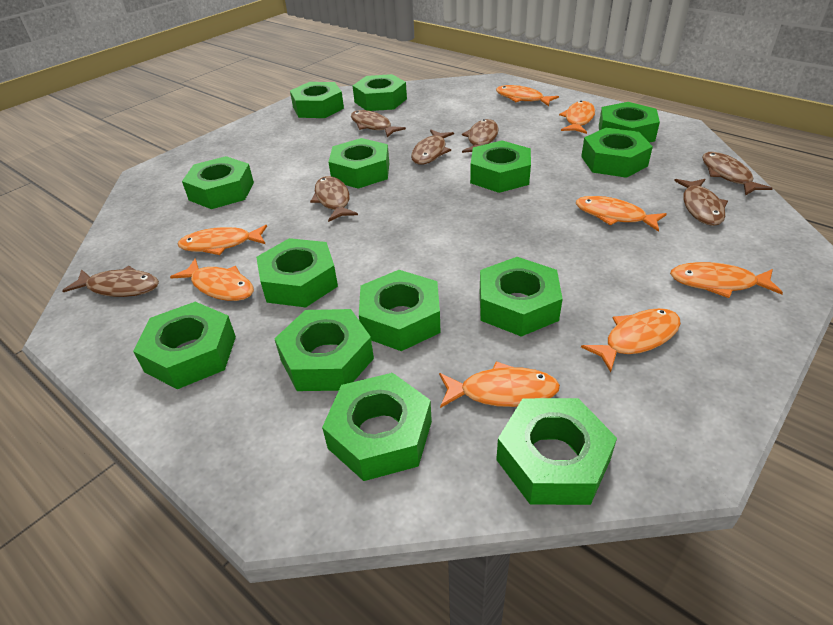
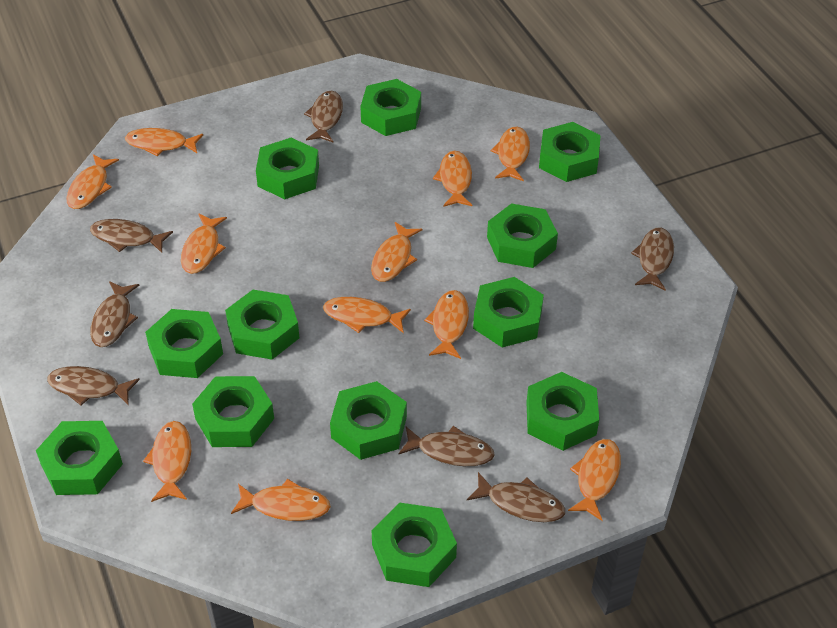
green nut: 14 -> 12
orange fish: 8 -> 11

